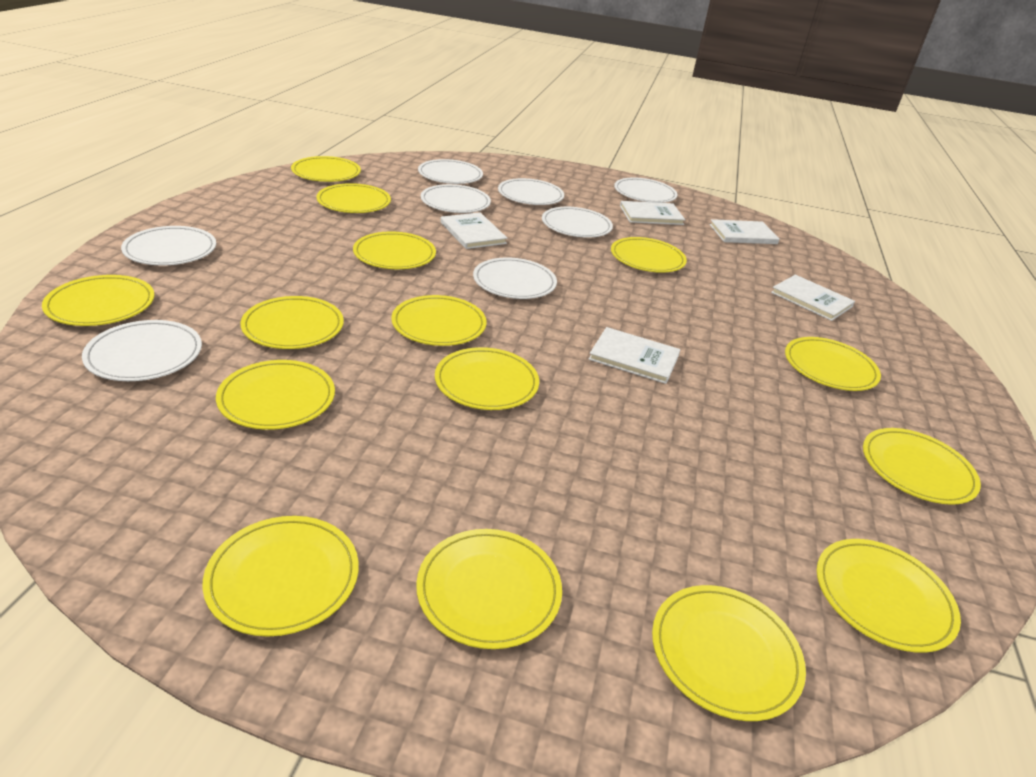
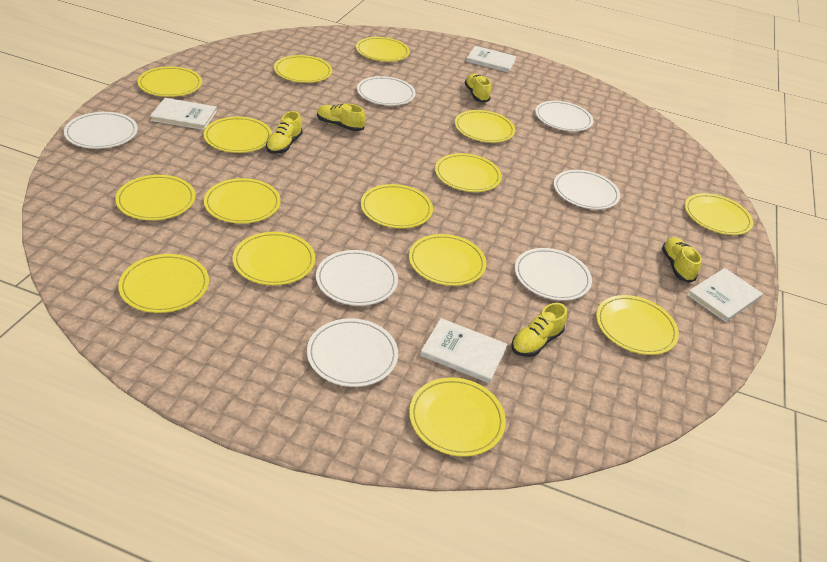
white book: 5 -> 4
white plate: 8 -> 7
yellow shoe: 0 -> 5

